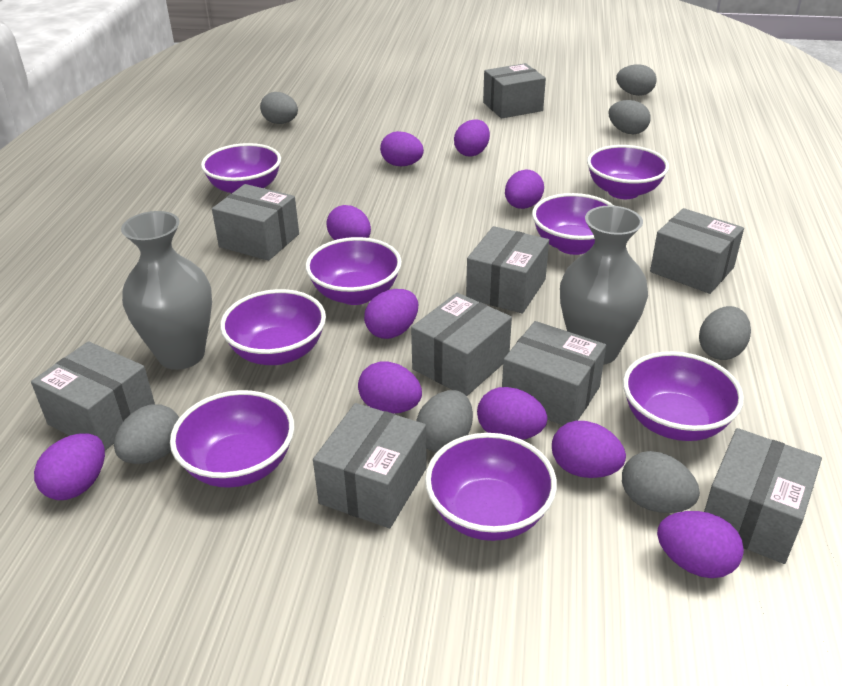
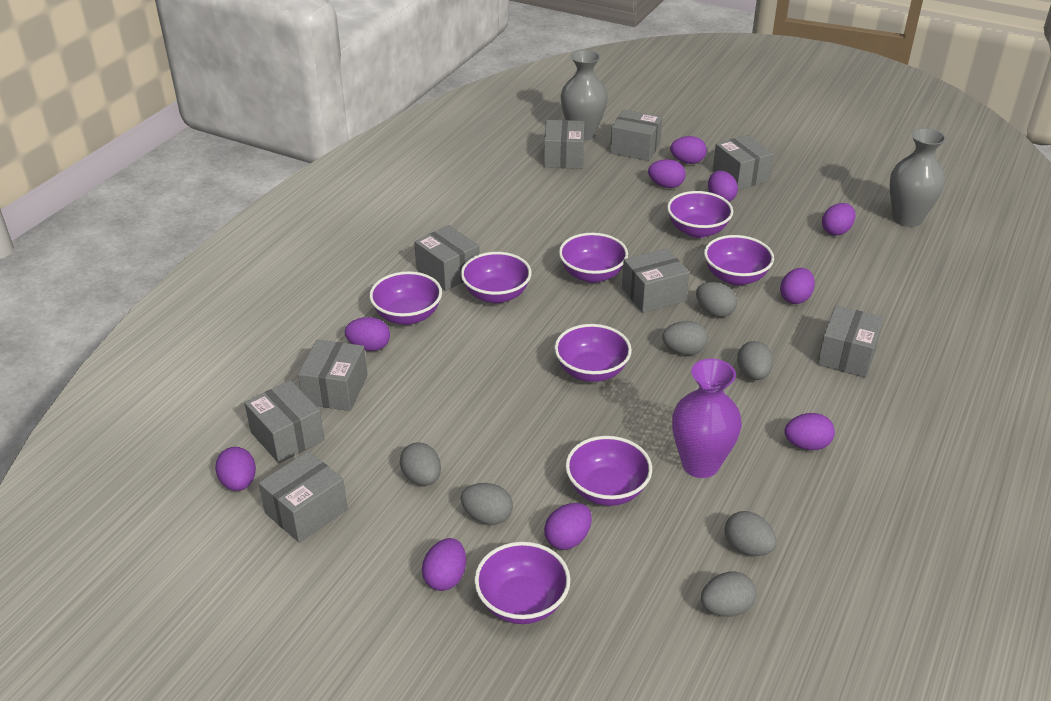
purple vase: 0 -> 1

